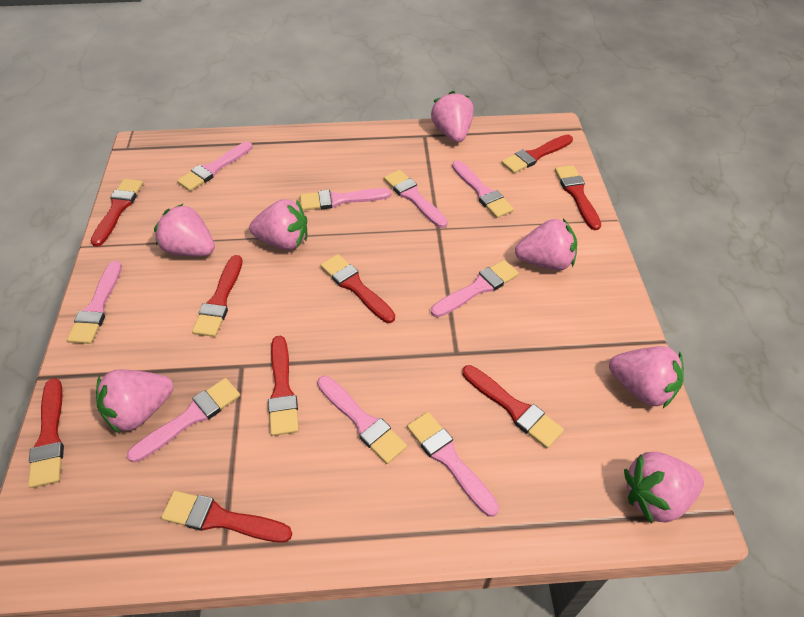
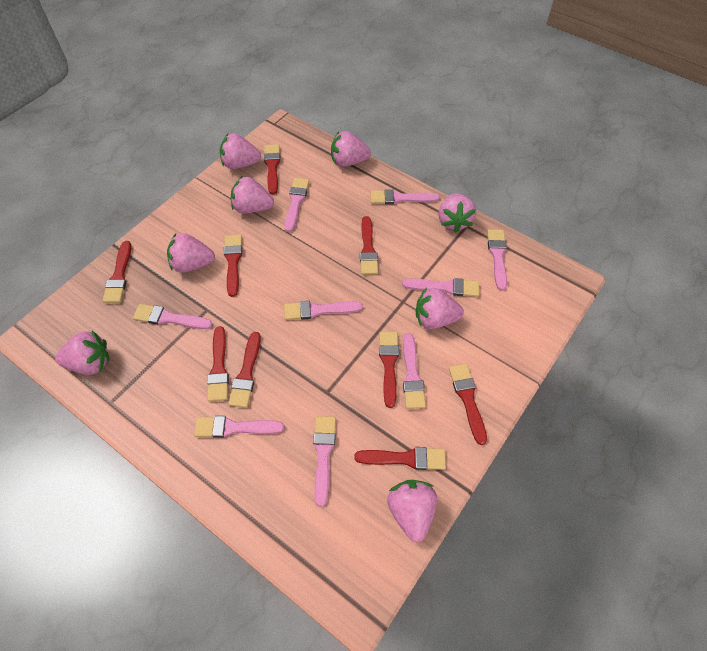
pink strawberry: 7 -> 8

